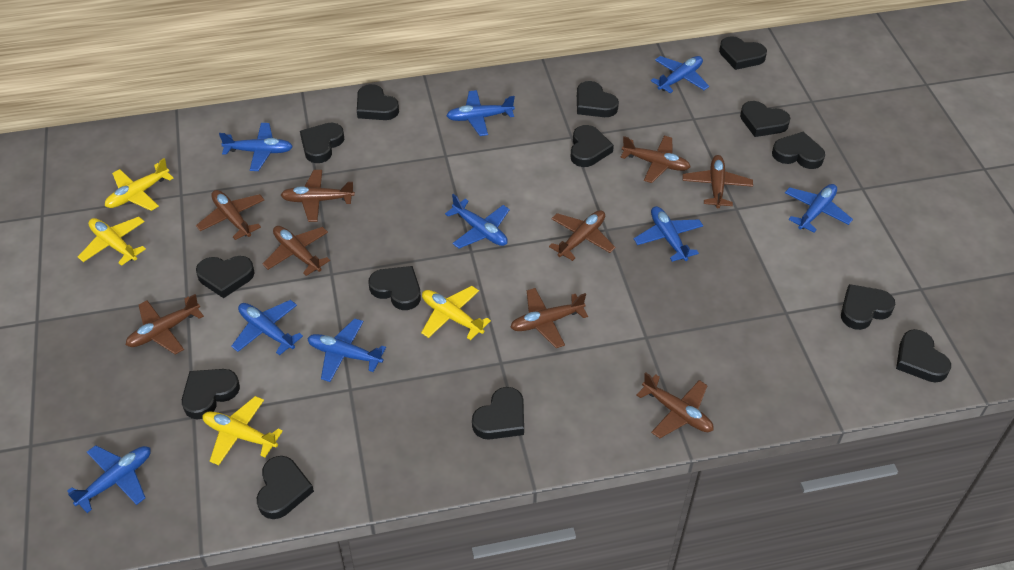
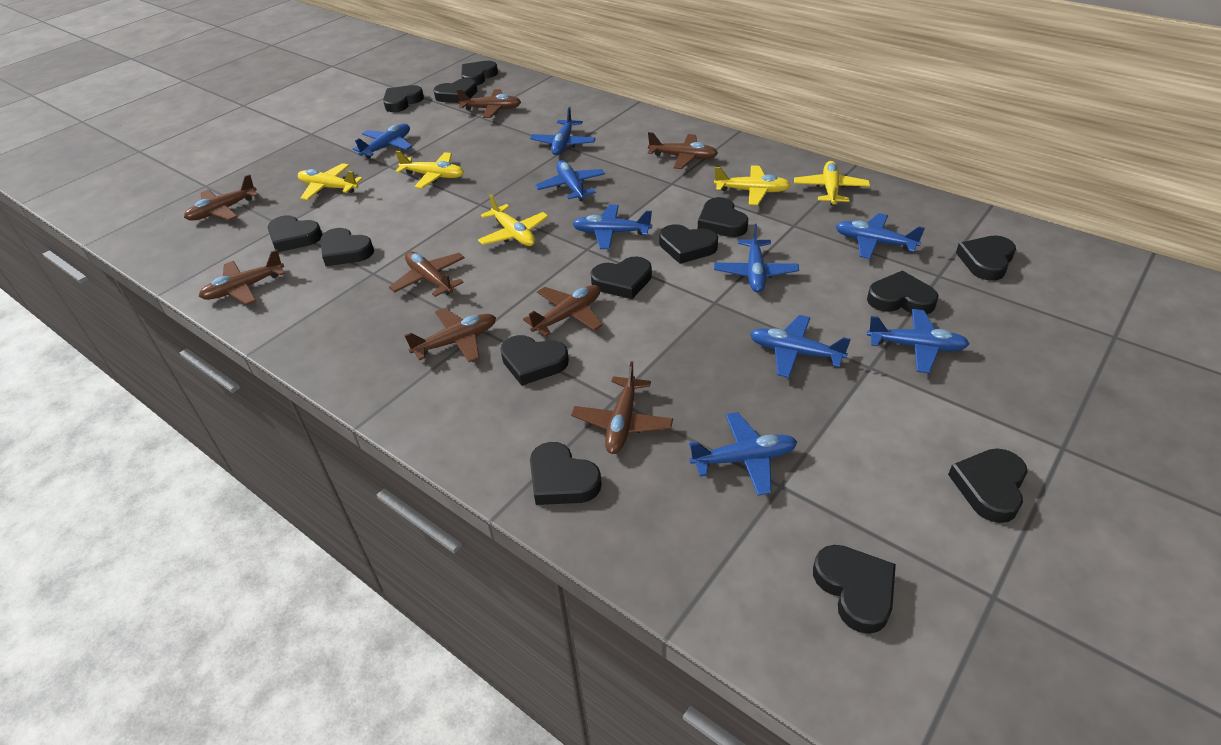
brown plane: 9 -> 8
yellow plane: 4 -> 5

